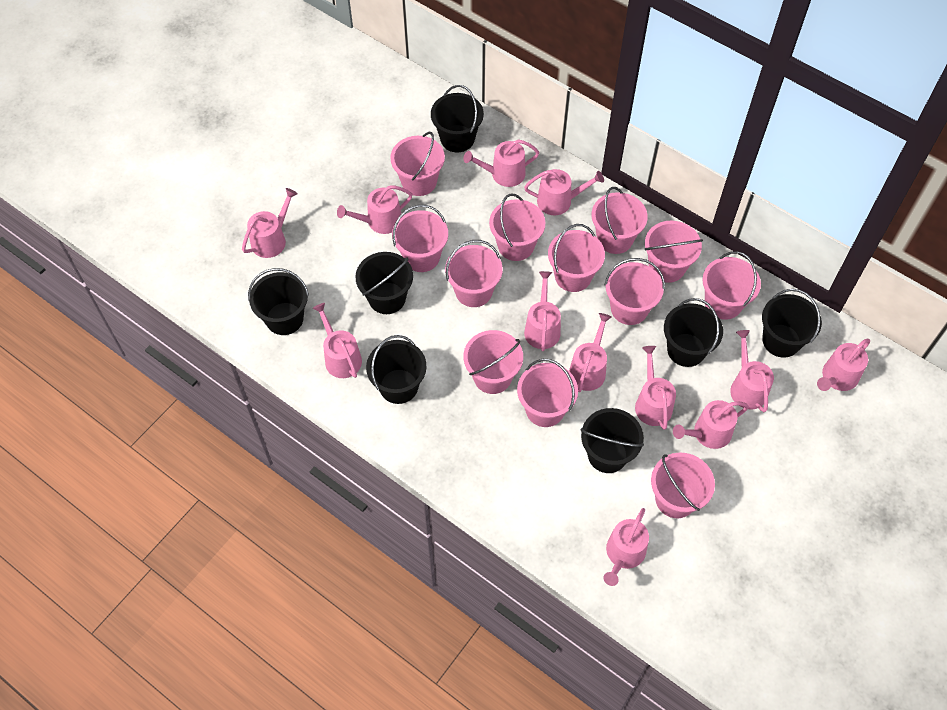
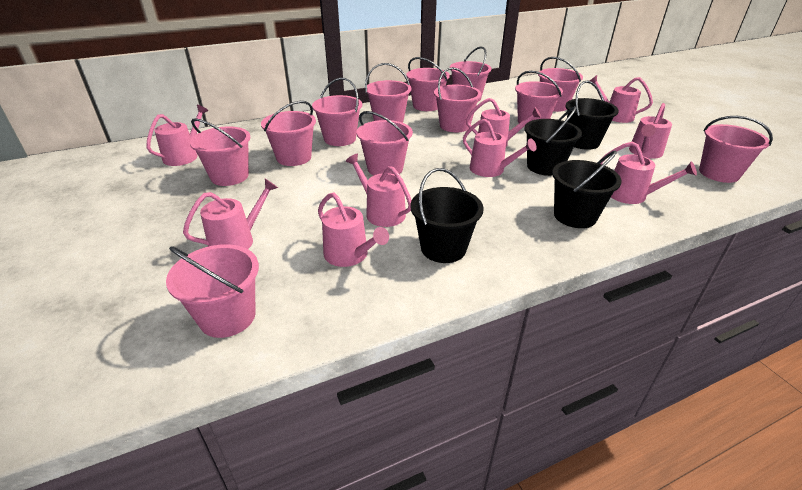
black bucket: 7 -> 4
pink watering can: 12 -> 9

